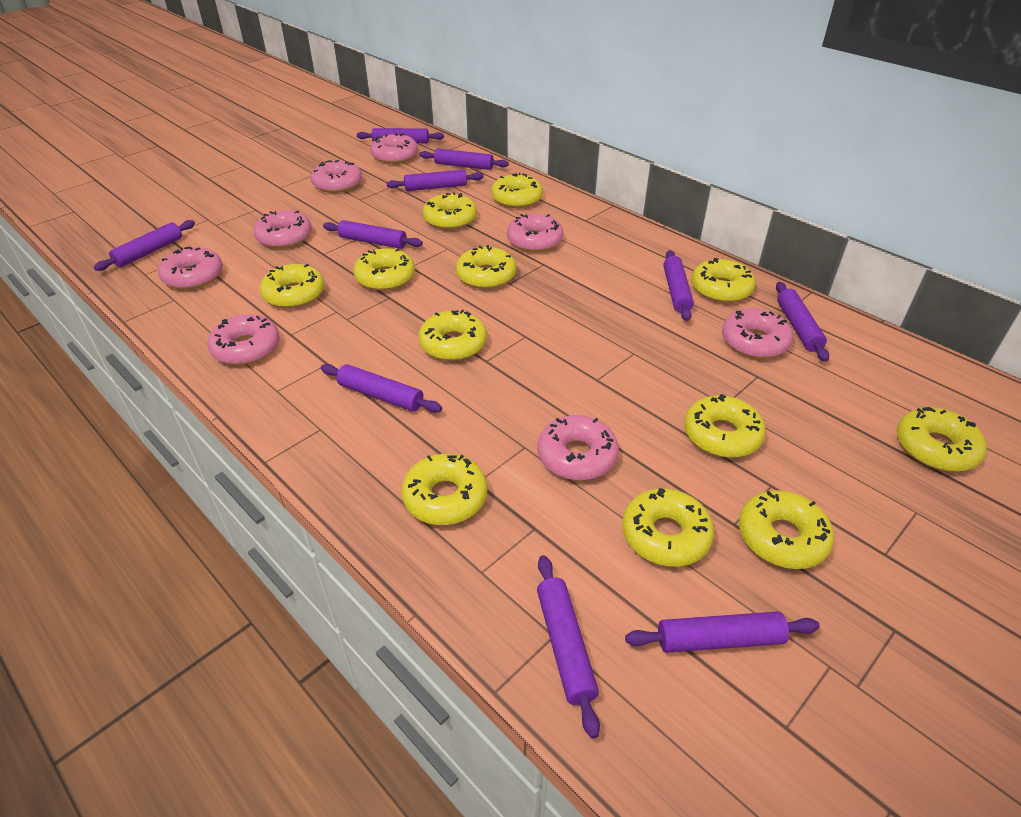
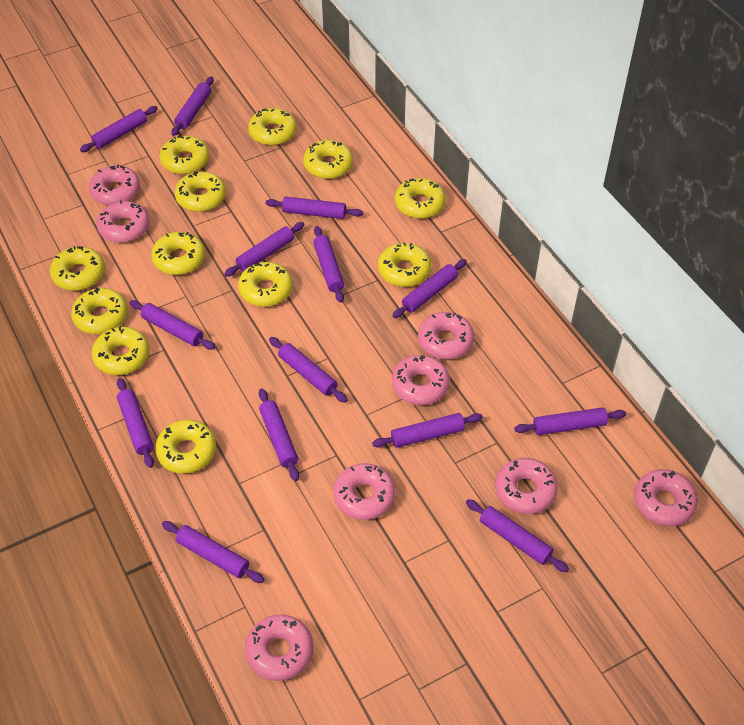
purple rolling pin: 10 -> 14

